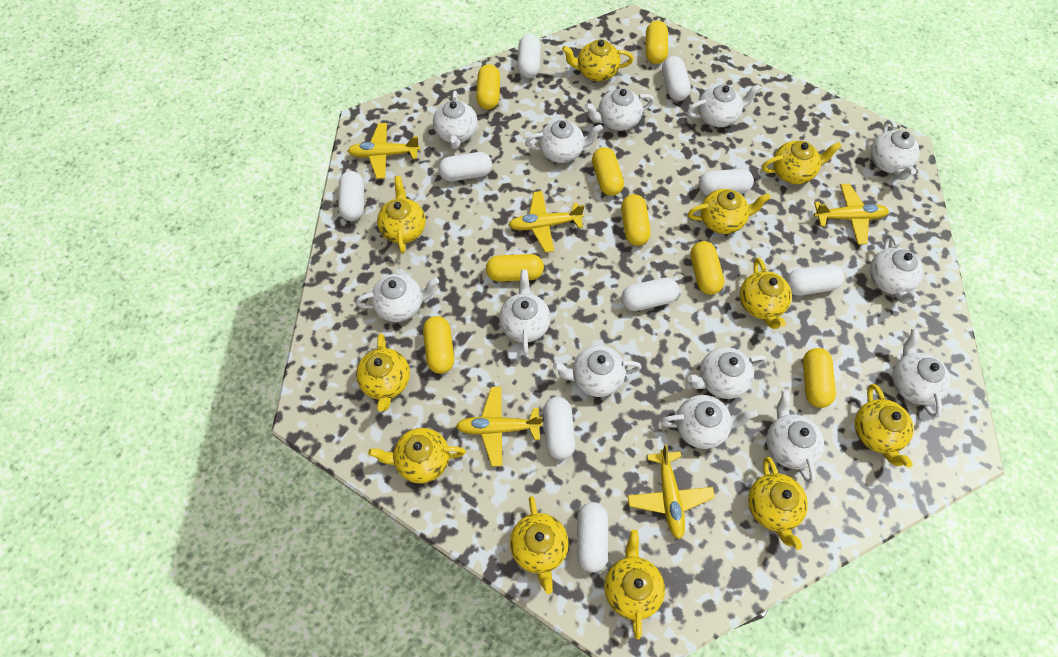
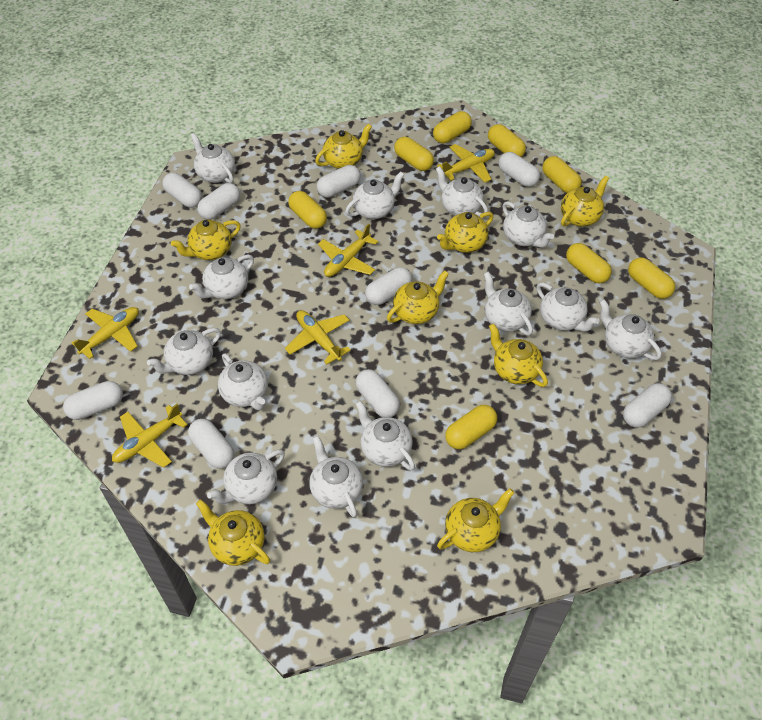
yellow teapot: 11 -> 8

